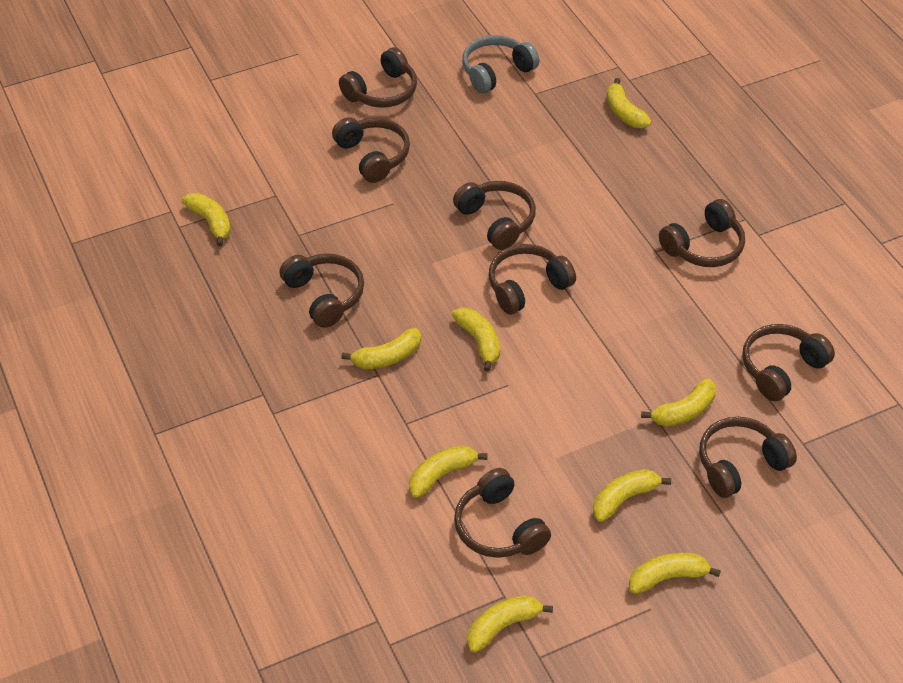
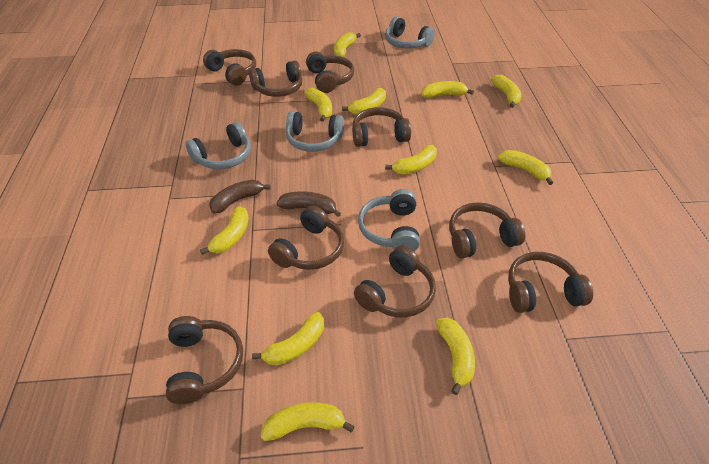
brown banana: 0 -> 2
grey headphones: 1 -> 4
yellow banana: 9 -> 11

